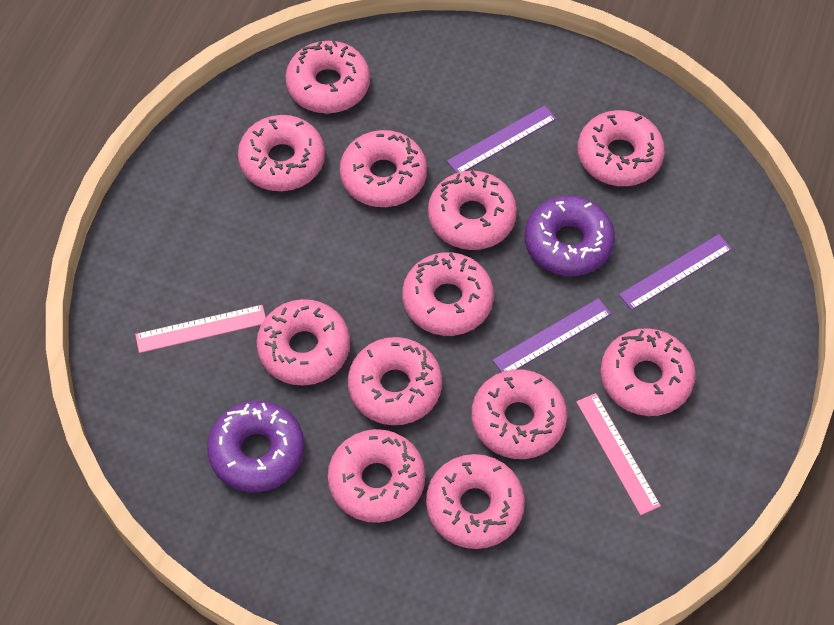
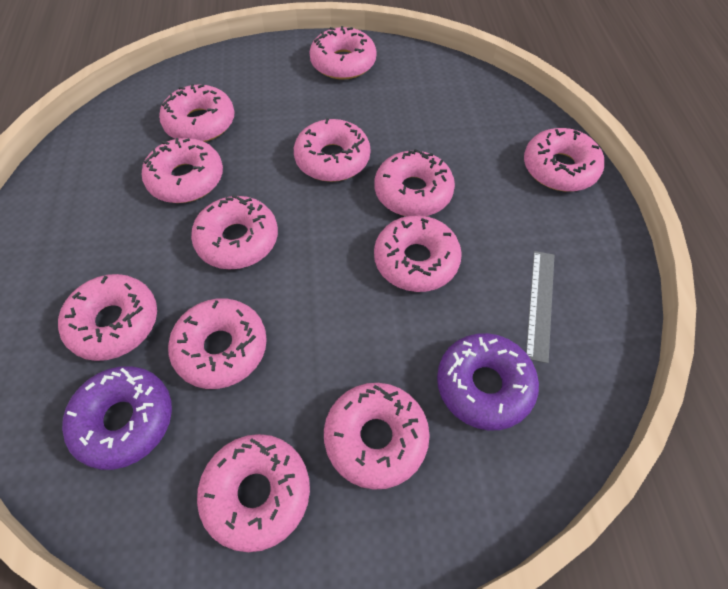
grey ruler: 0 -> 1
pink ruler: 2 -> 0
purple ruler: 3 -> 0

